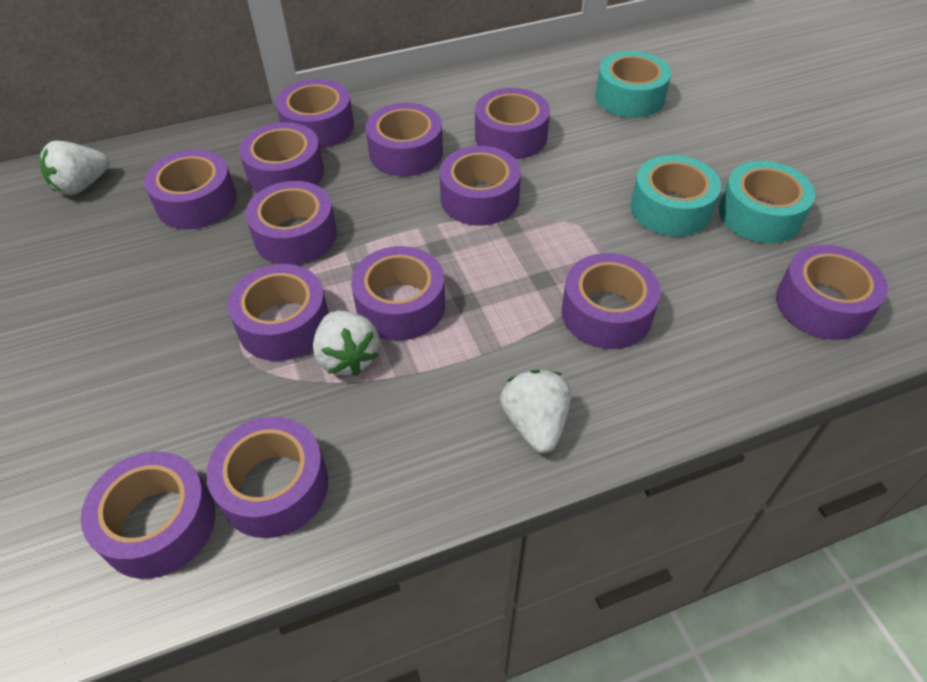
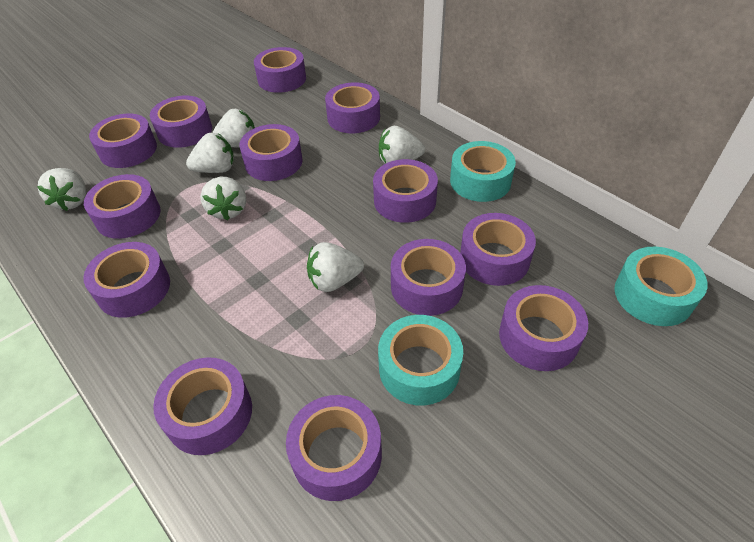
white strawberry: 3 -> 6

